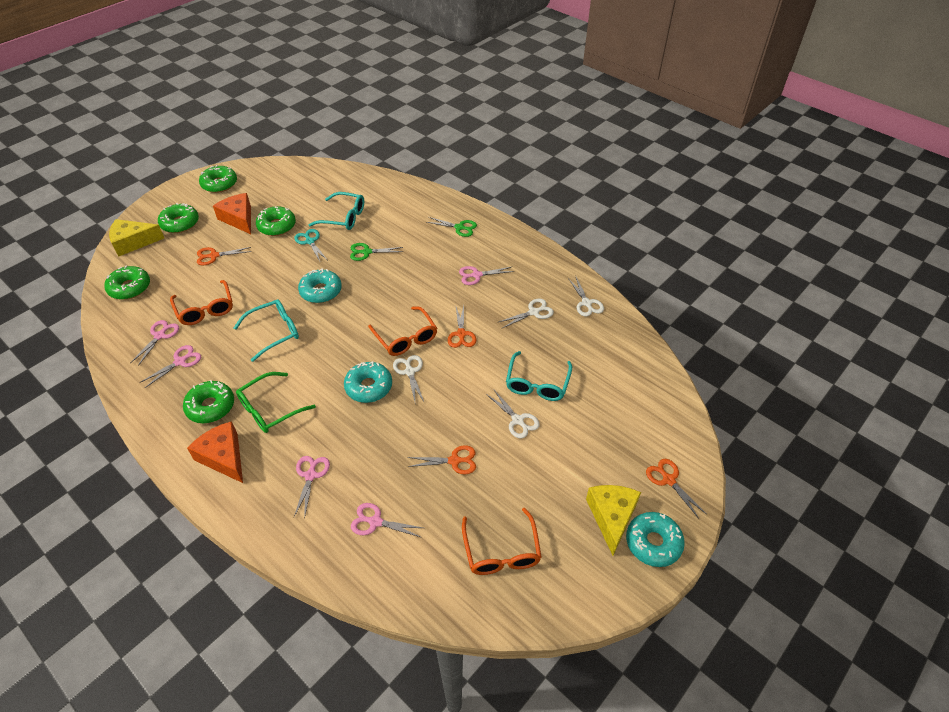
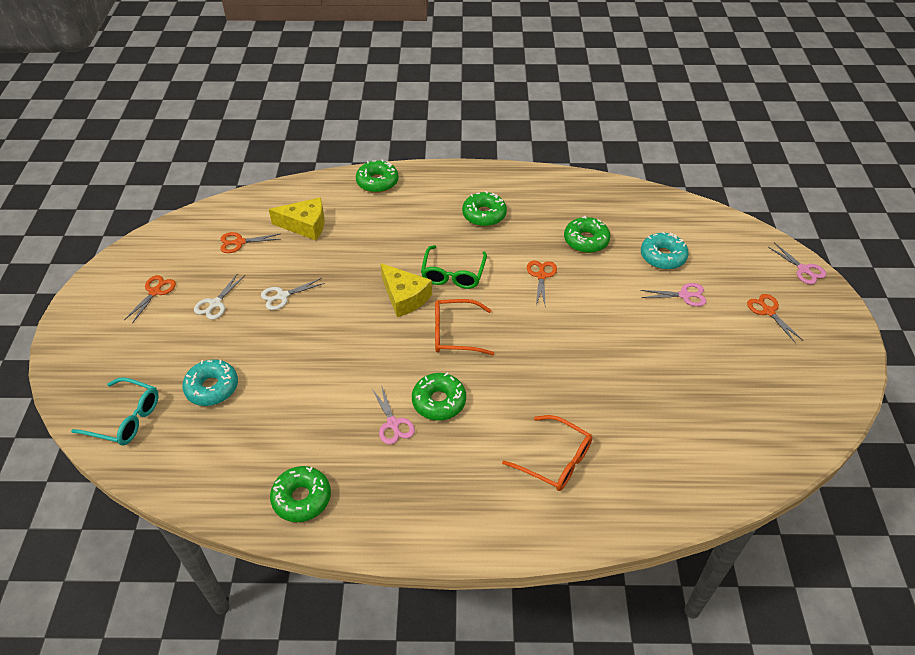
green scissors: 2 -> 0
orange cheese: 2 -> 0
orange glasses: 3 -> 2
pink scissors: 5 -> 3
turquoise donut: 3 -> 2
turquoise glasses: 3 -> 1
turquoise scissors: 1 -> 0
white scissors: 4 -> 2

